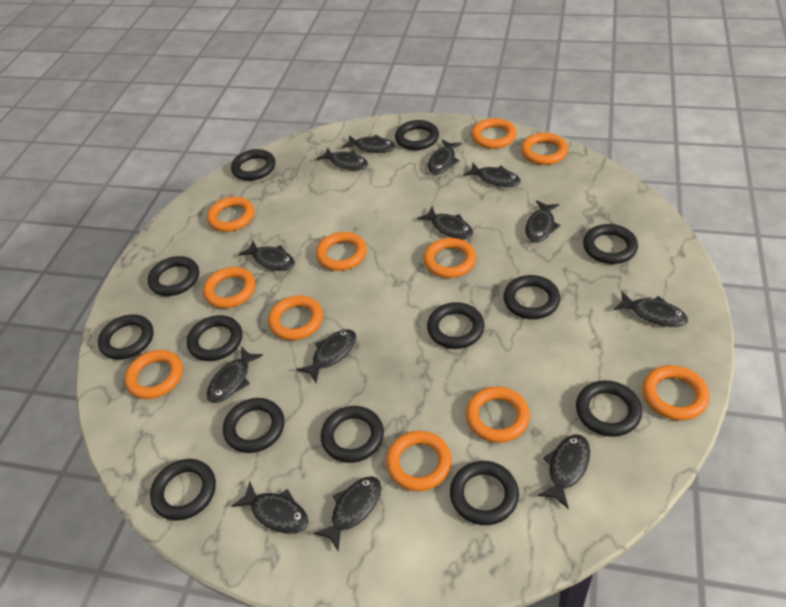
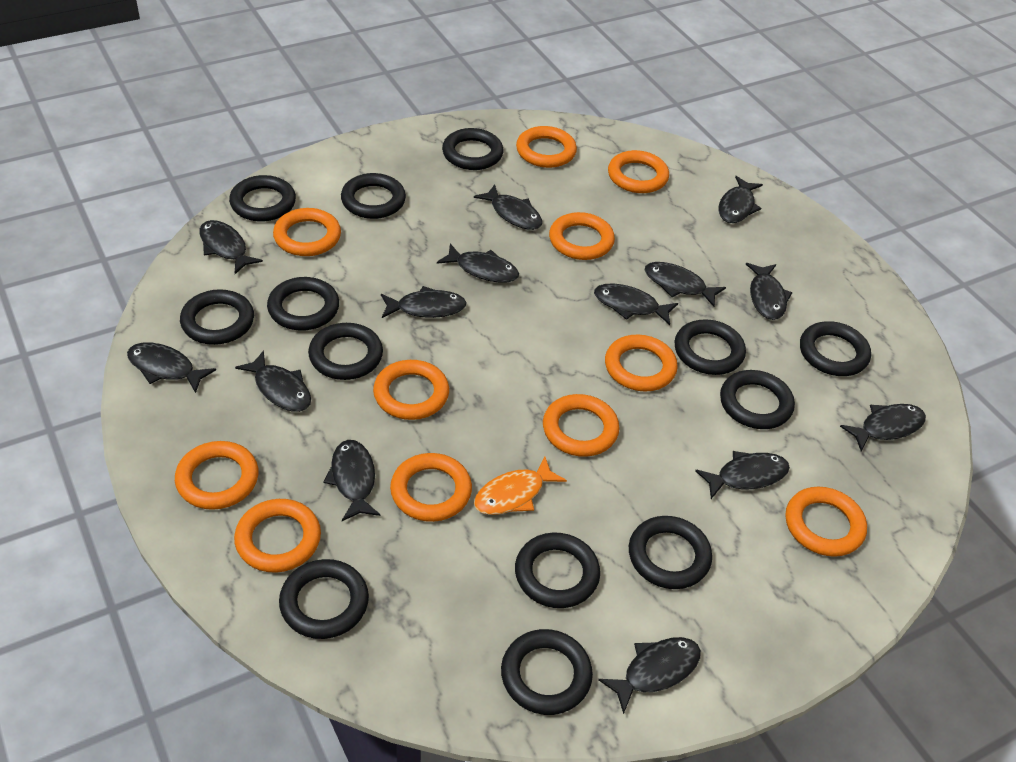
black fish: 13 -> 14
orange fish: 0 -> 1

